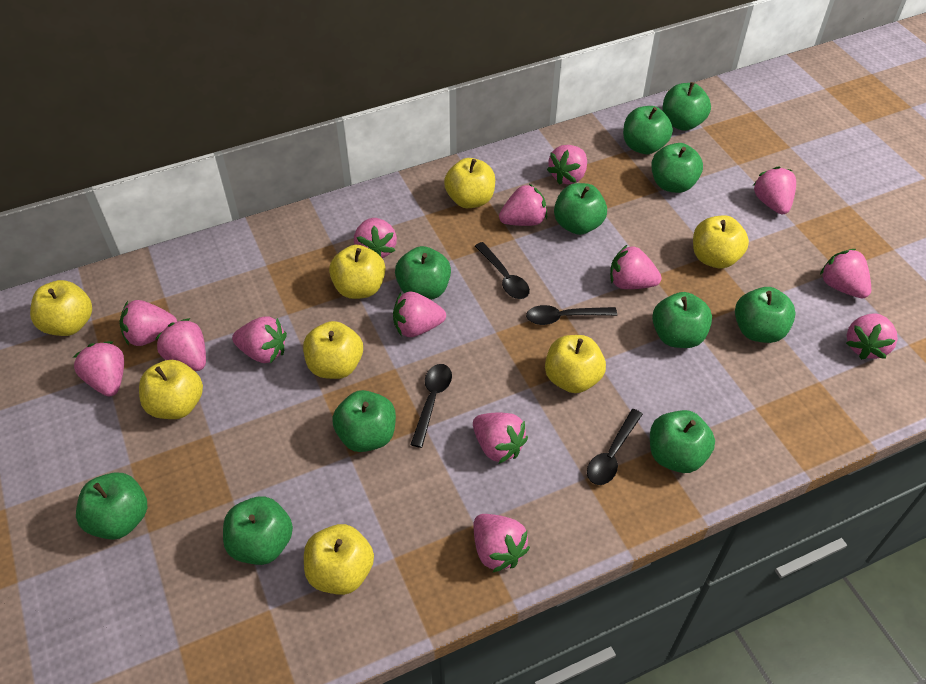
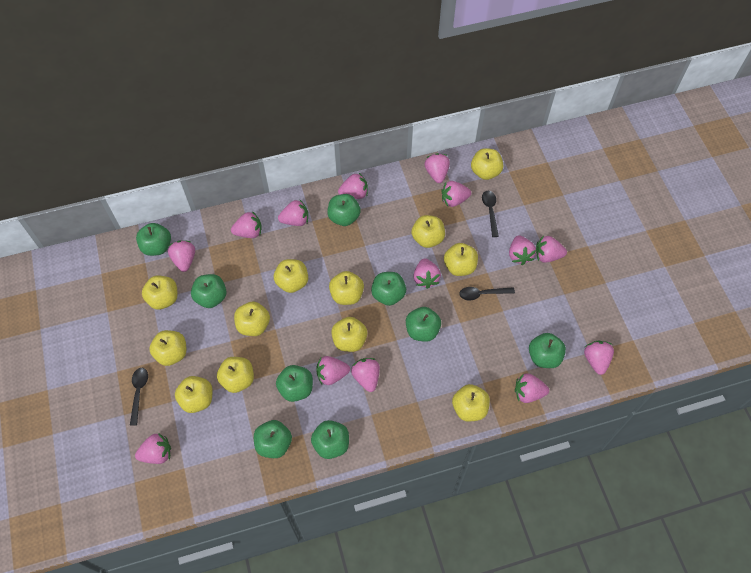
black spoon: 4 -> 3
green apple: 11 -> 9
yellow apple: 8 -> 12

